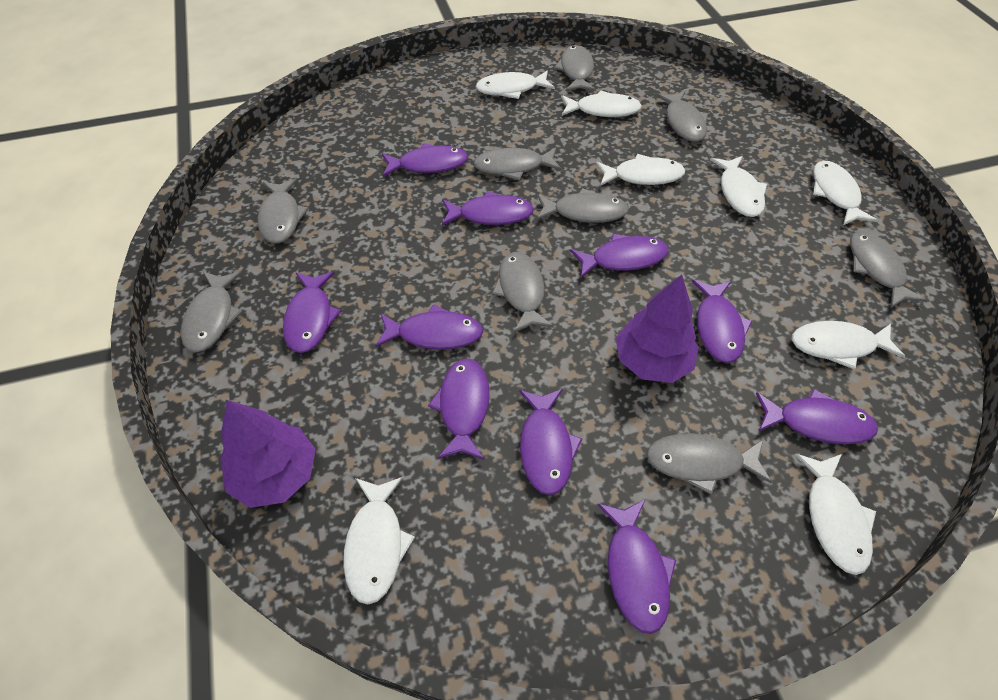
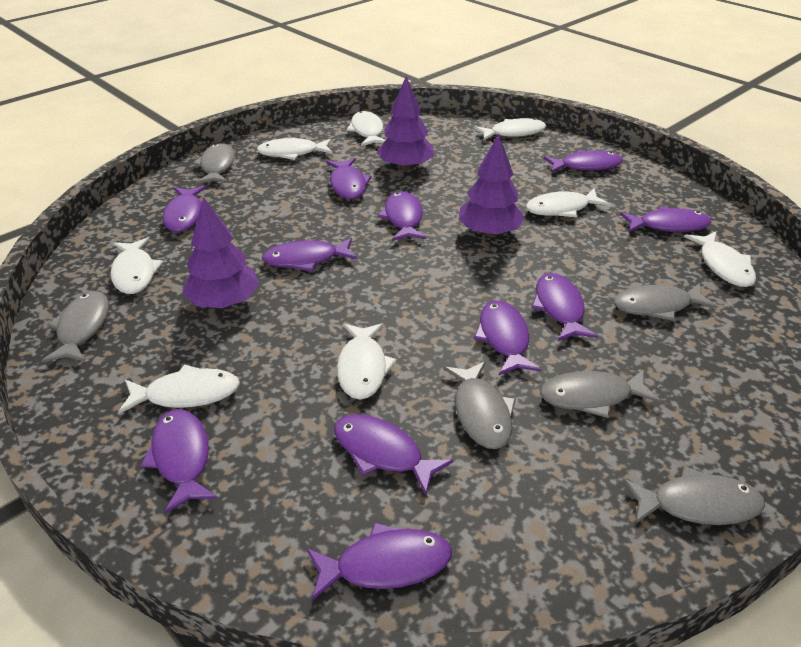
grey fish: 9 -> 6
purple fish: 10 -> 11
purple tree: 2 -> 3

